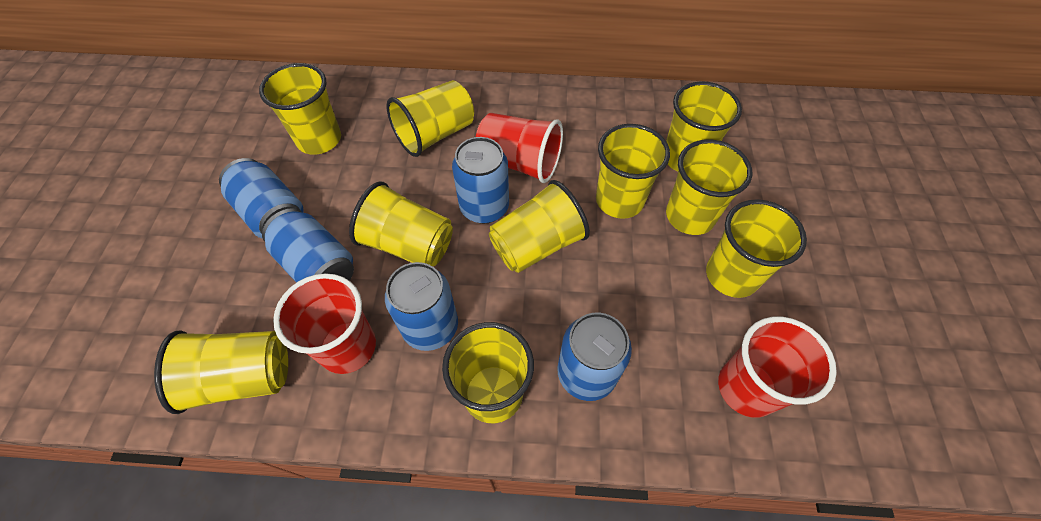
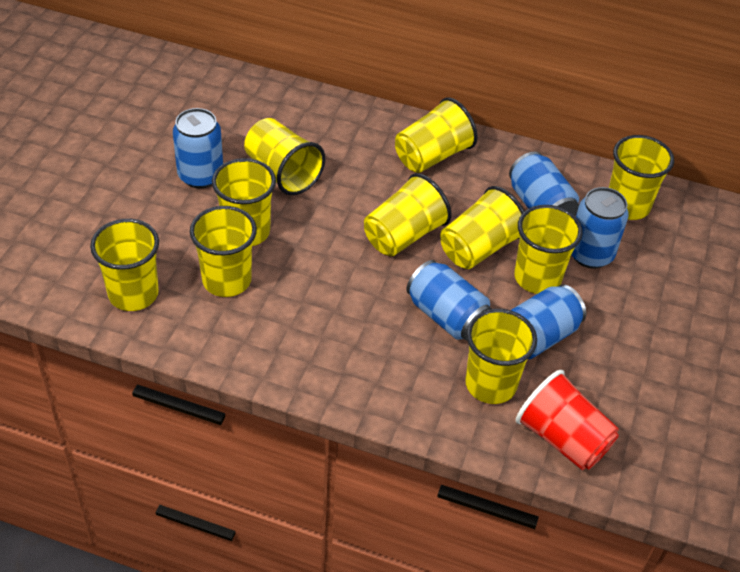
red cup: 3 -> 1

